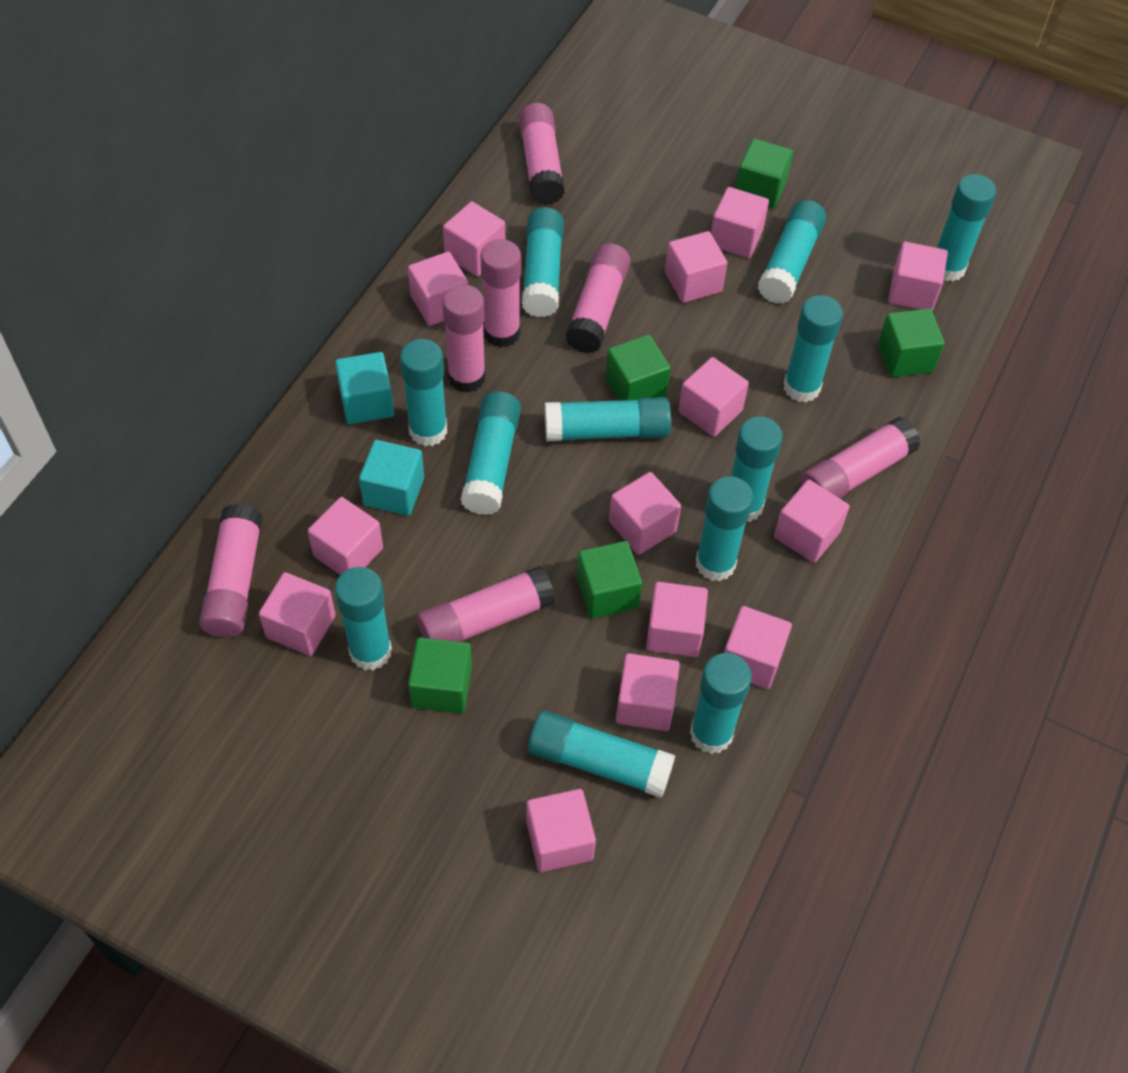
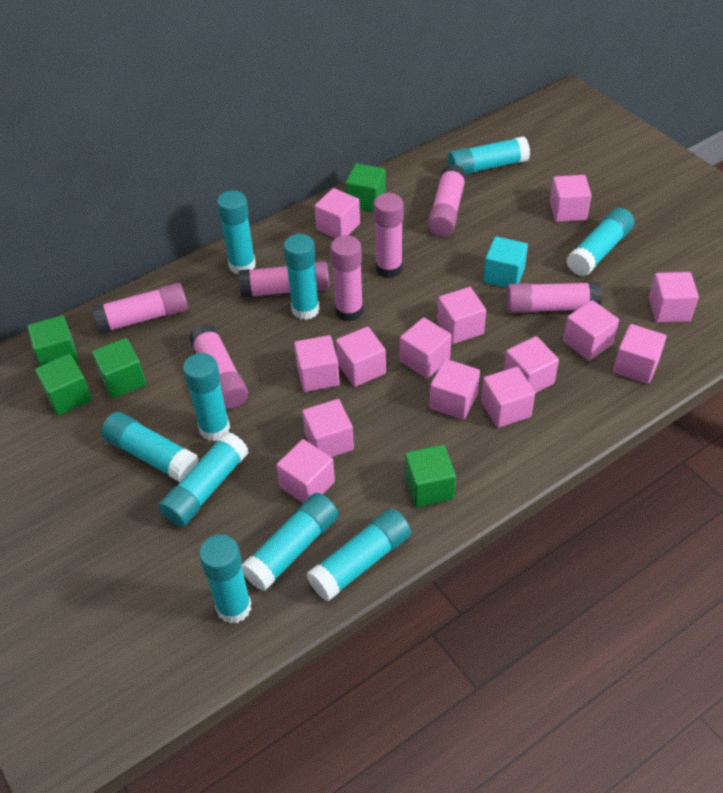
turquoise cube: 2 -> 1
turquoise glue stick: 12 -> 10

